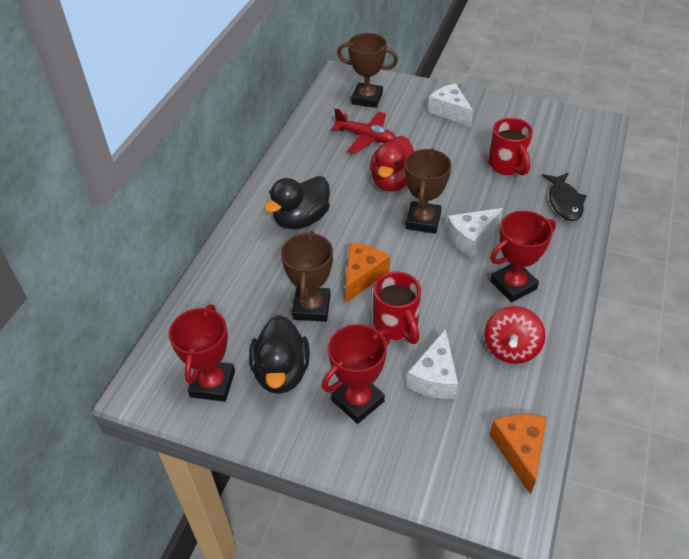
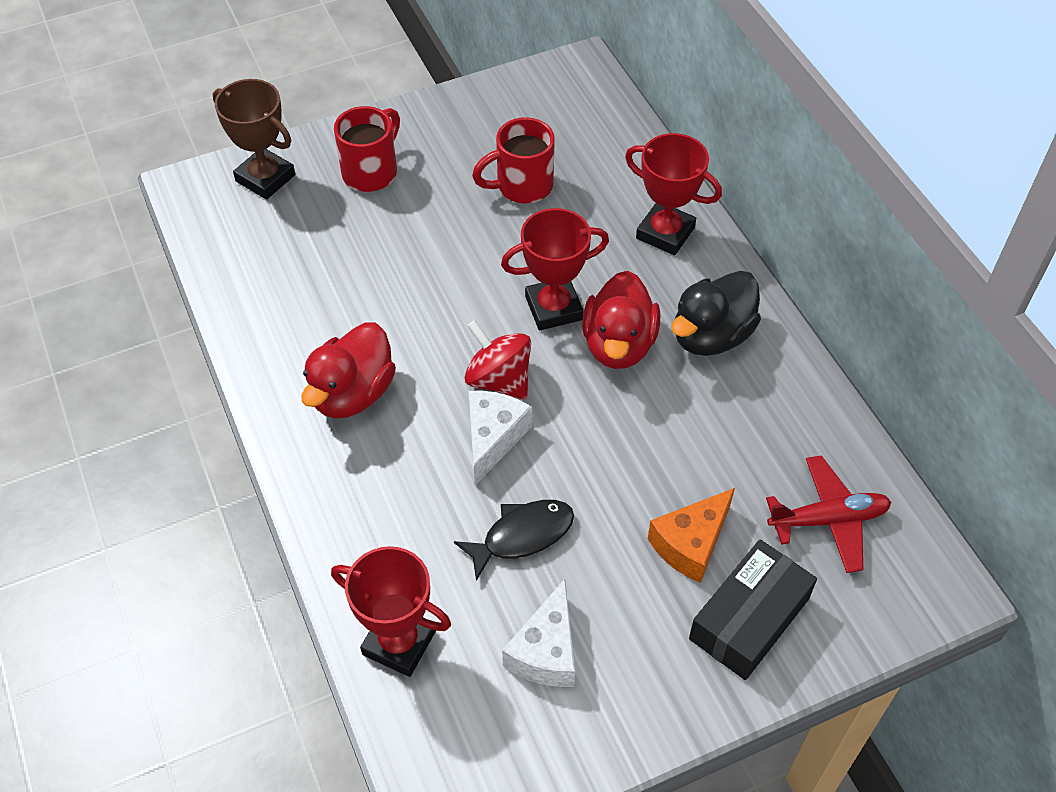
black box: 0 -> 1
black duck: 2 -> 1
brown trophy: 3 -> 1
orange cheese: 2 -> 1
red duck: 1 -> 2
white cheese: 3 -> 2

